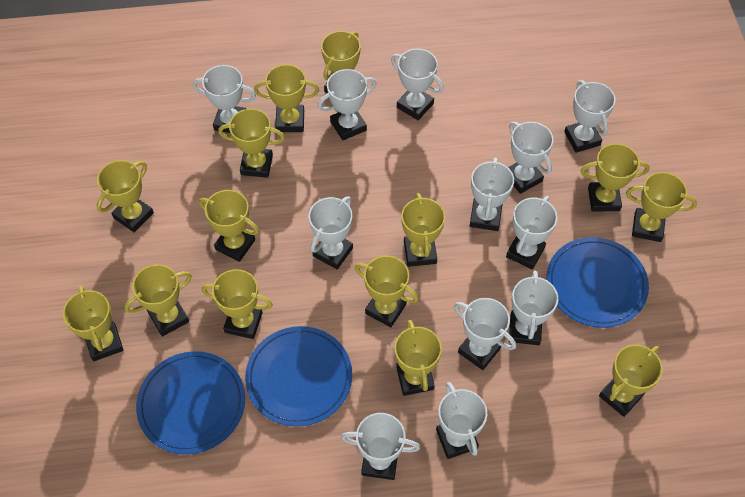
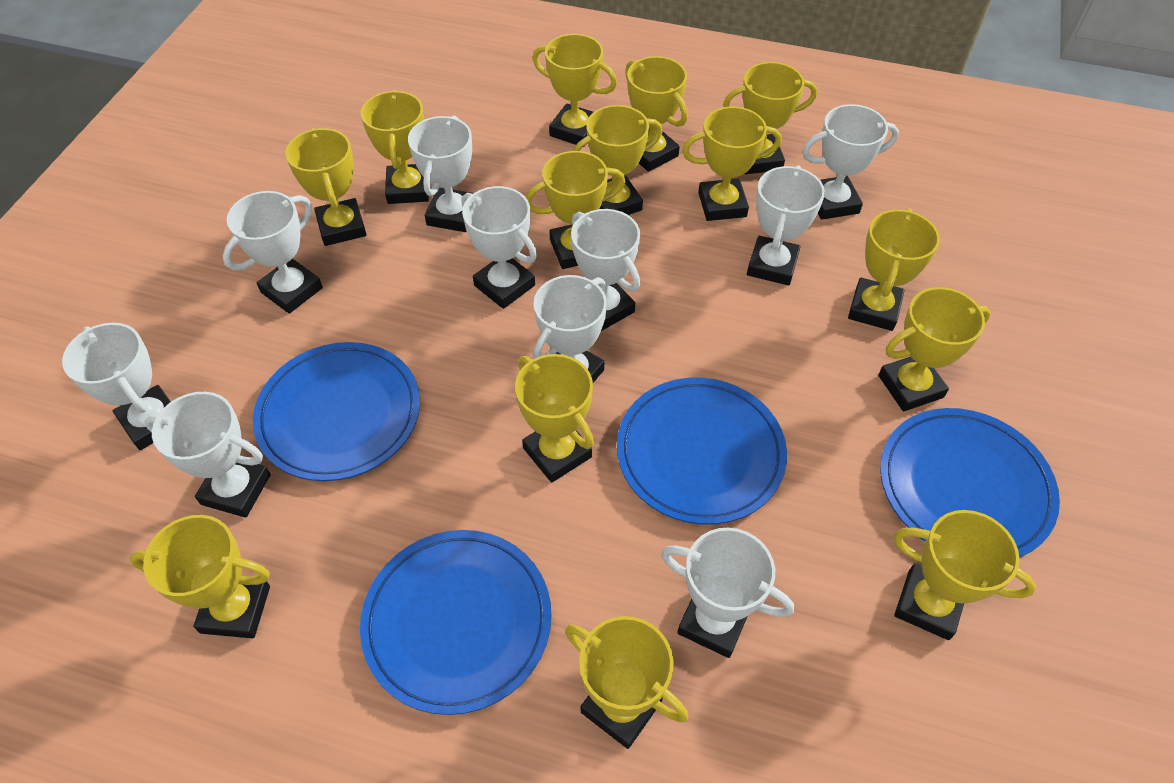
blue plate: 3 -> 4
white trophy: 12 -> 10

